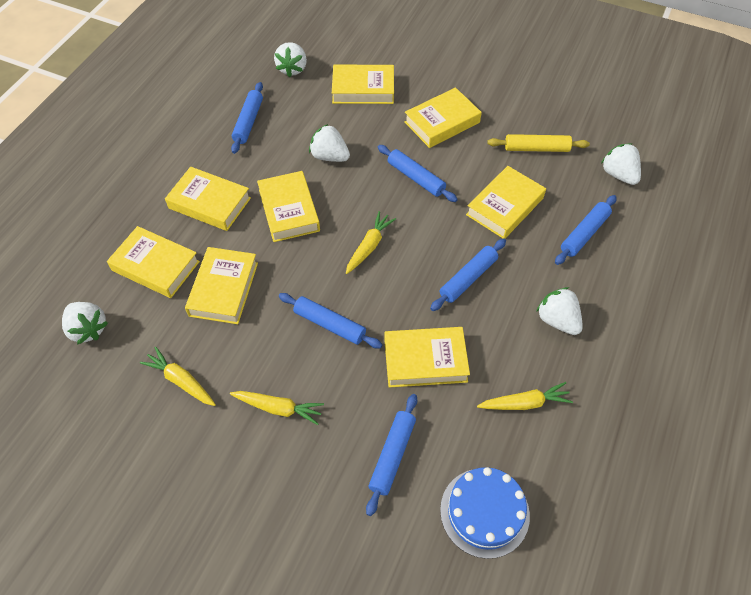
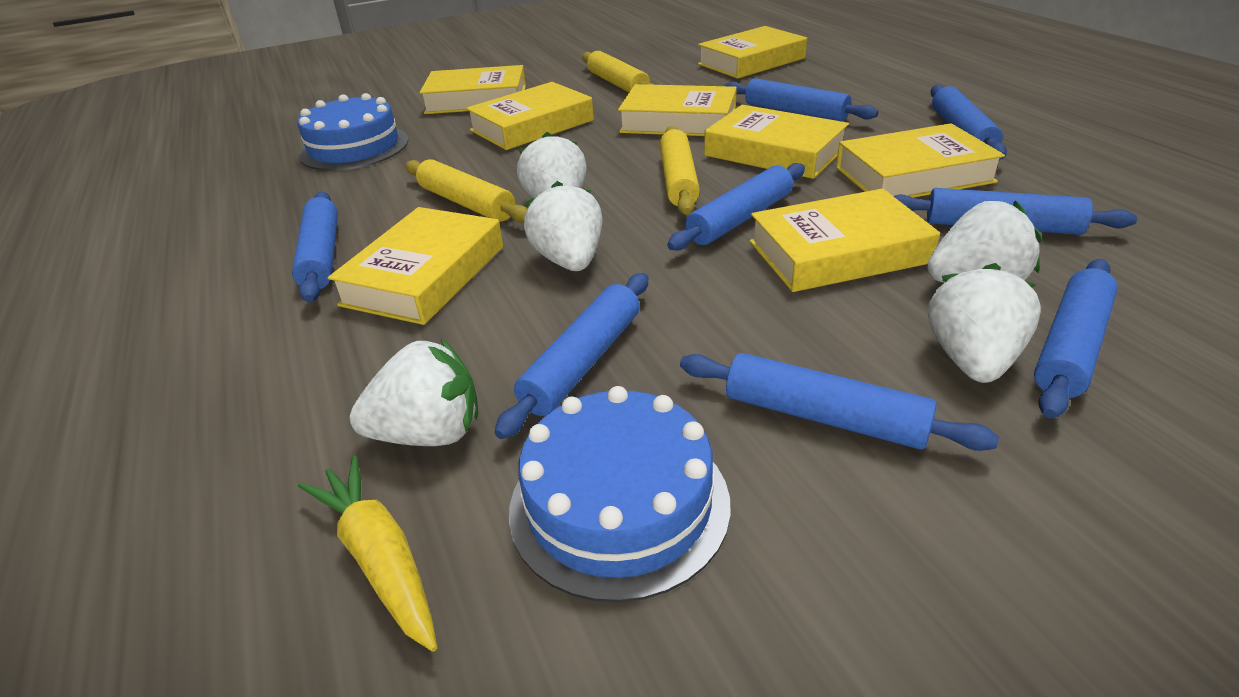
blue cake: 1 -> 2
blue rolling pin: 6 -> 8
yellow carrot: 4 -> 1
yellow rolling pin: 1 -> 3

